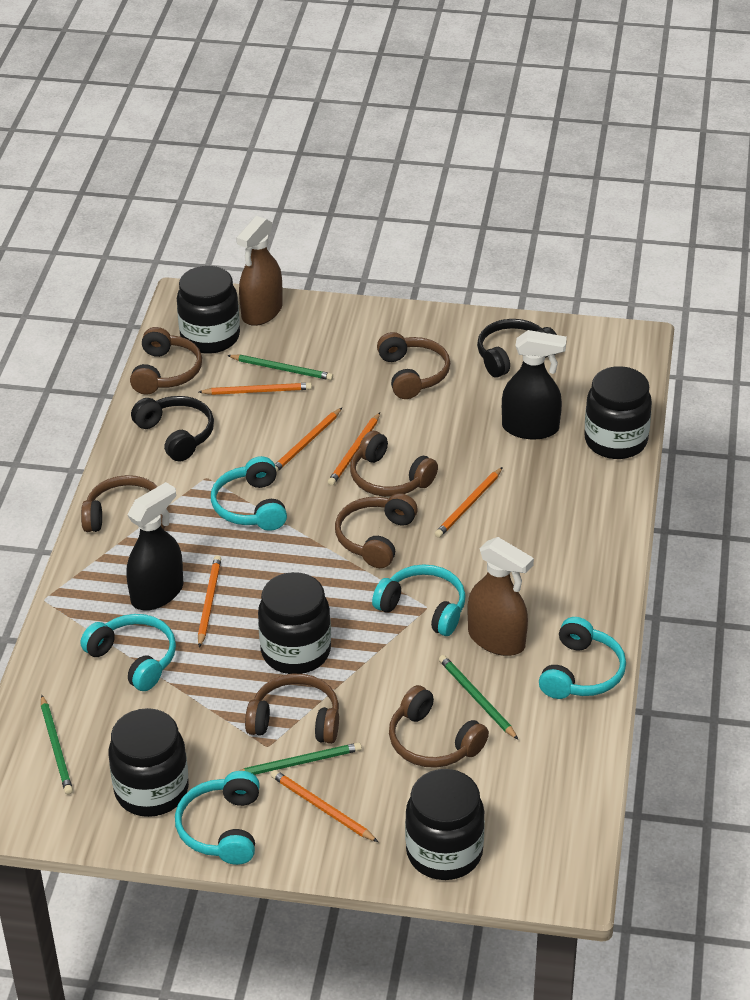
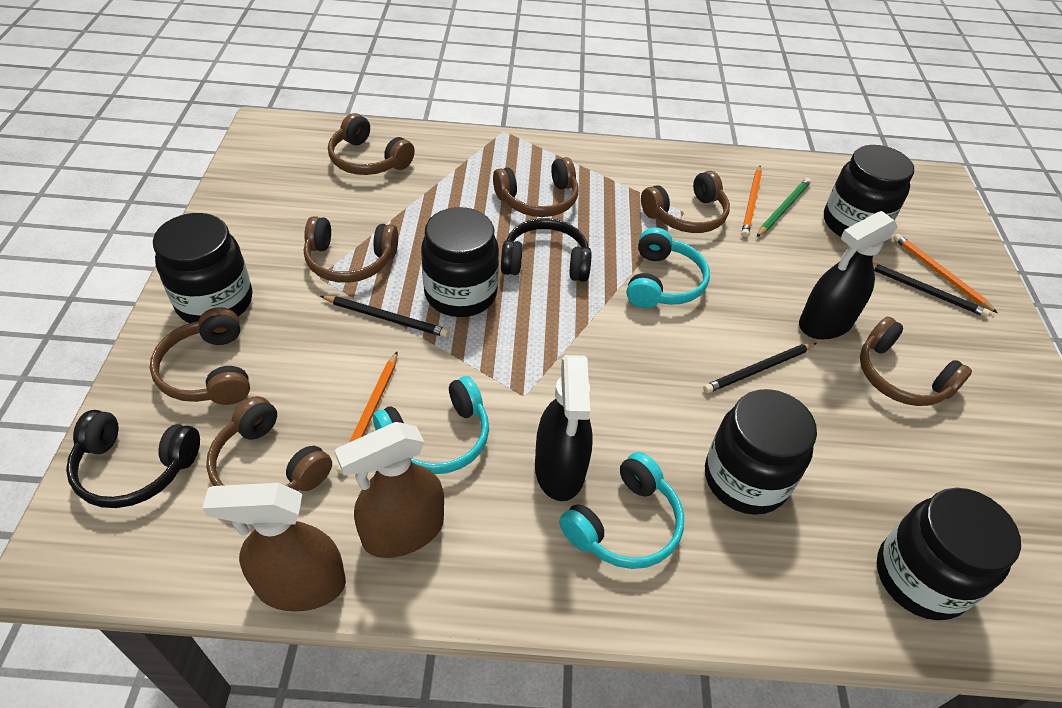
black pencil: 0 -> 3
green pencil: 4 -> 1
orange pencil: 6 -> 3
turquoise headphones: 5 -> 3

